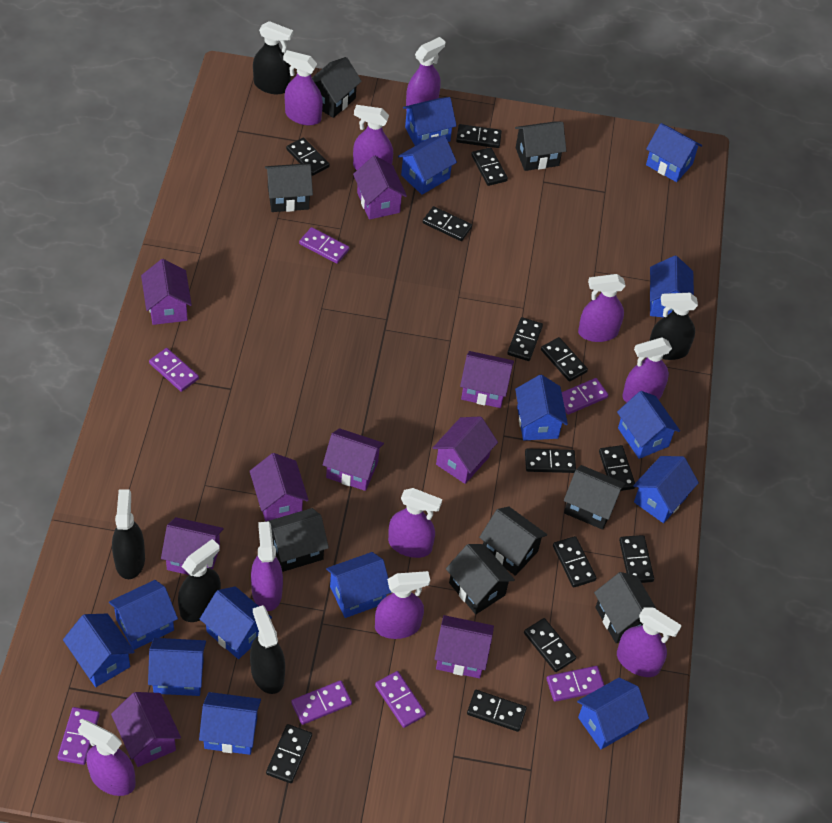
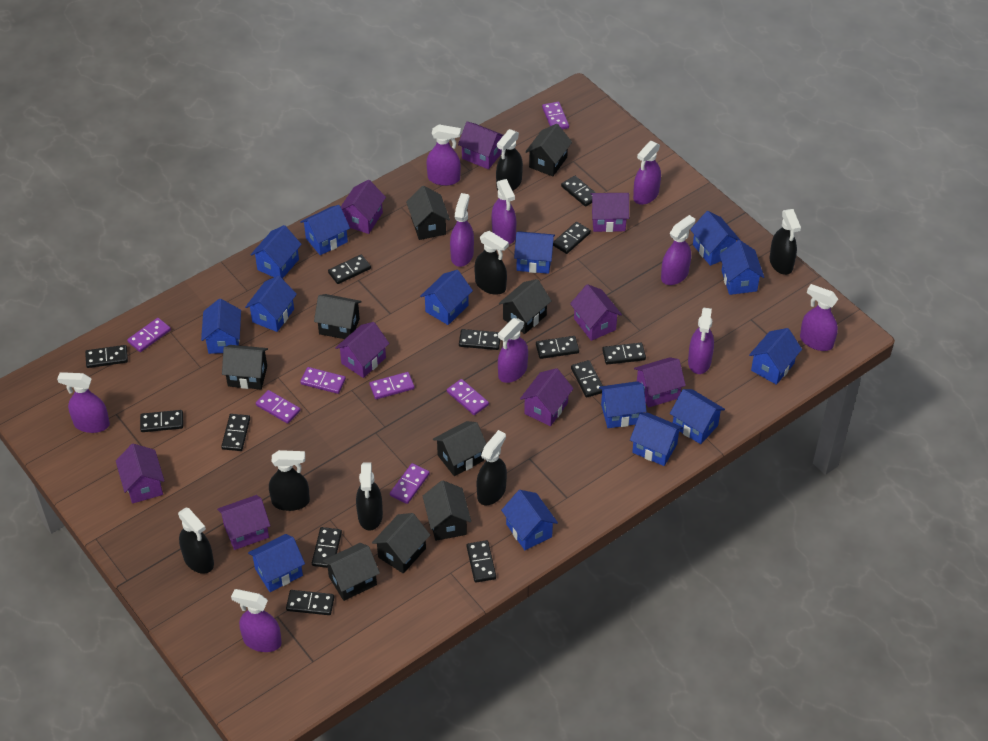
black house: 8 -> 9
black spray bottle: 5 -> 7

